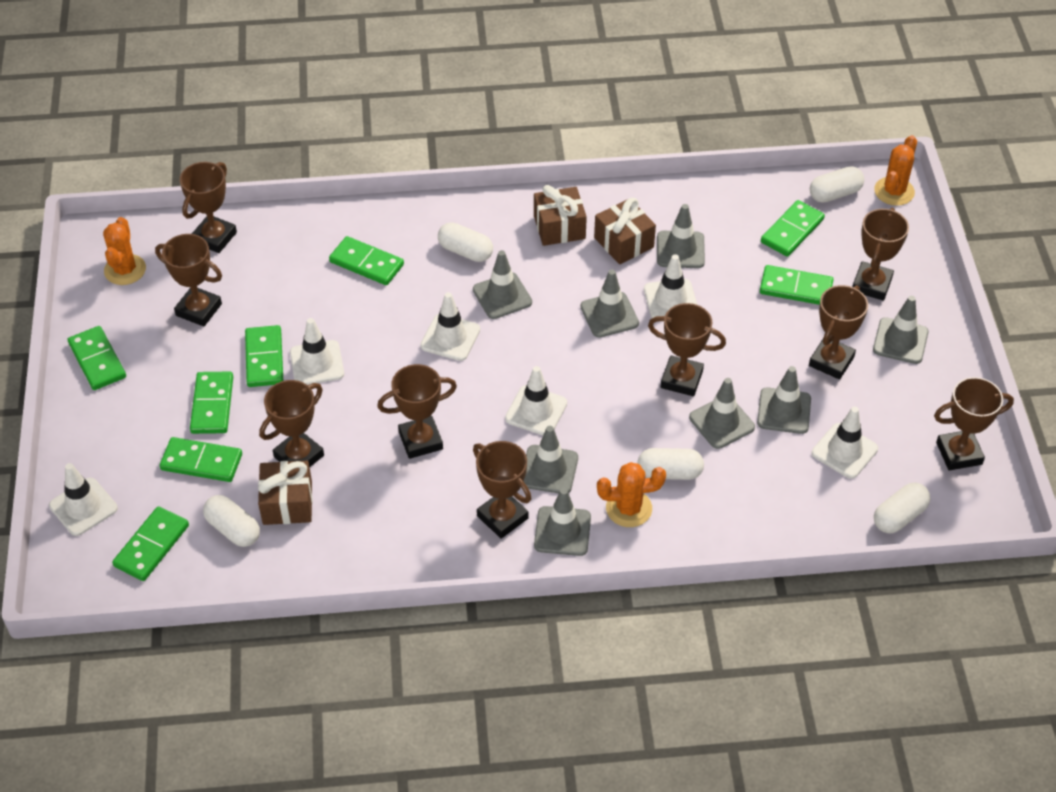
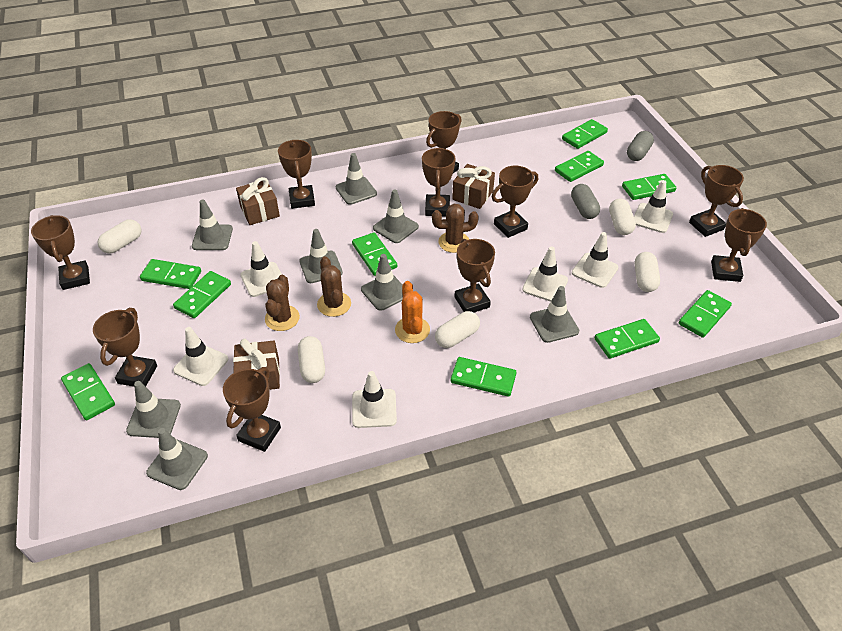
brown cactus: 0 -> 3
brown trophy: 9 -> 10
green domino: 8 -> 10
grey capsule: 0 -> 2
orange cactus: 3 -> 1

